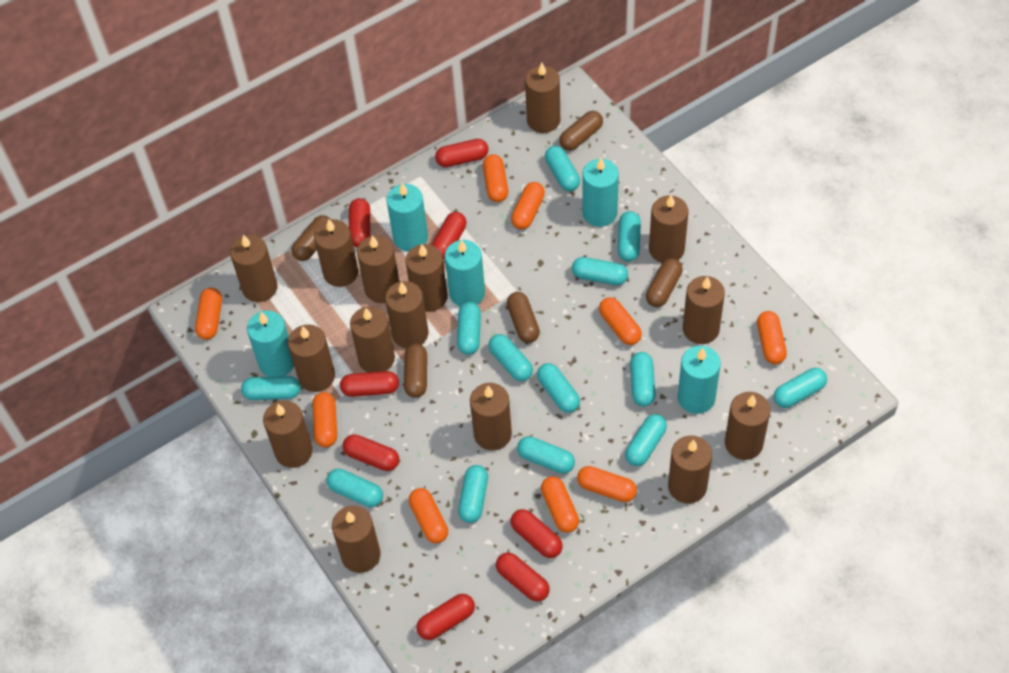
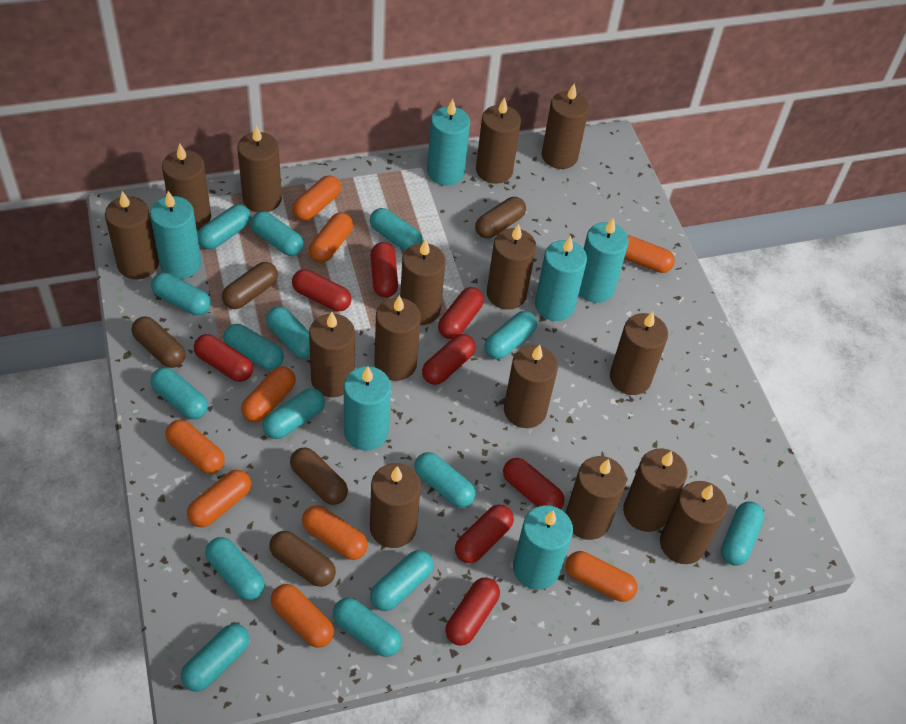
turquoise candle: 5 -> 6
turquoise capsule: 13 -> 15

